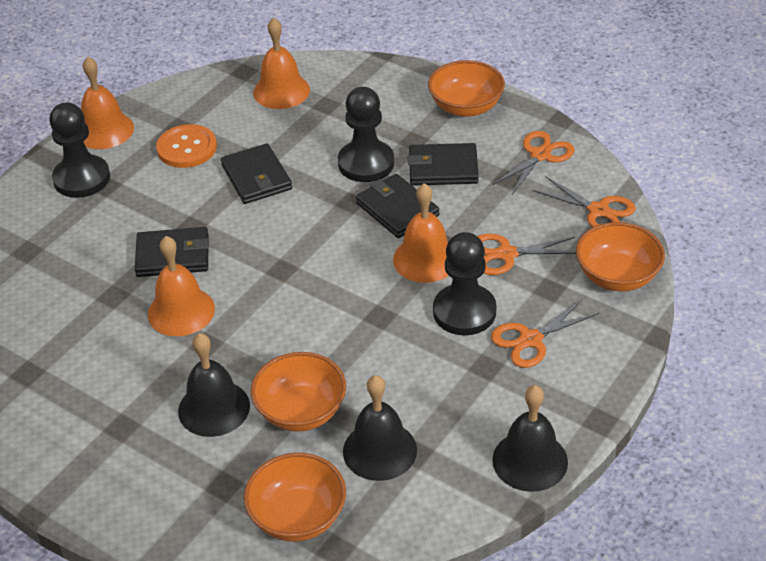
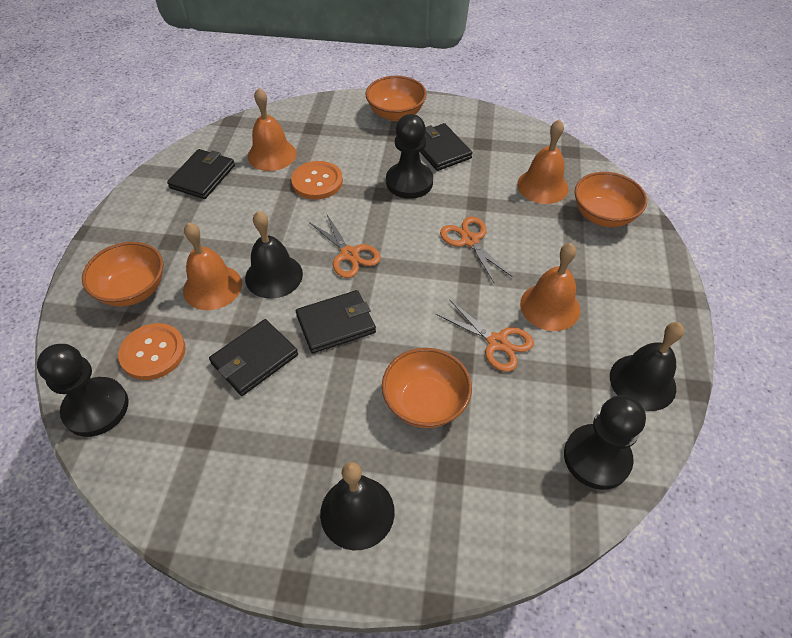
orange button: 1 -> 2
orange scissors: 4 -> 3

